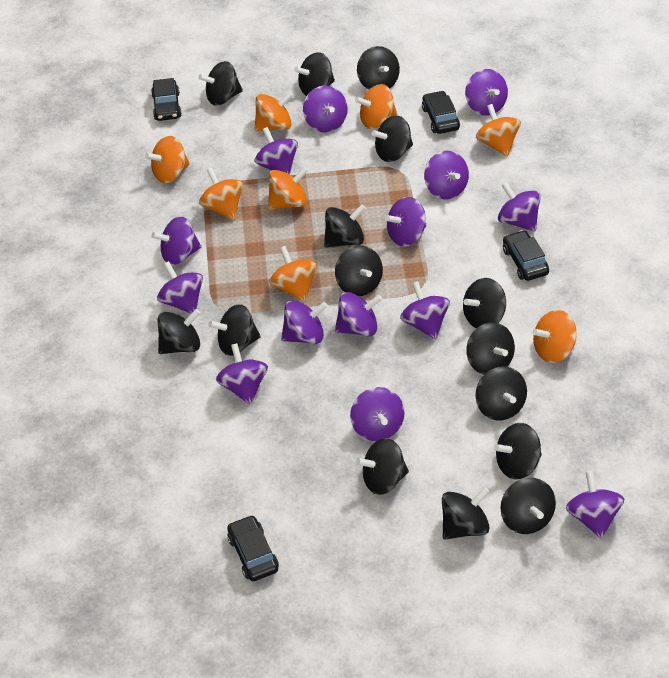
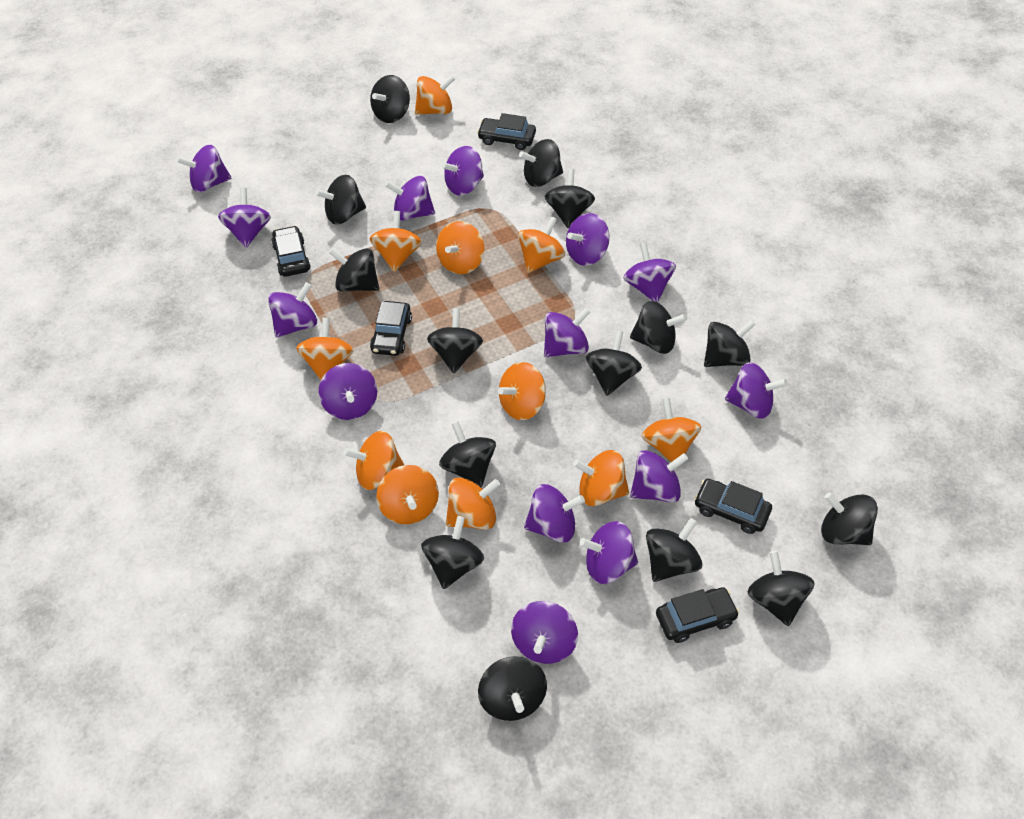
black car: 4 -> 5
orange spinning top: 8 -> 11

